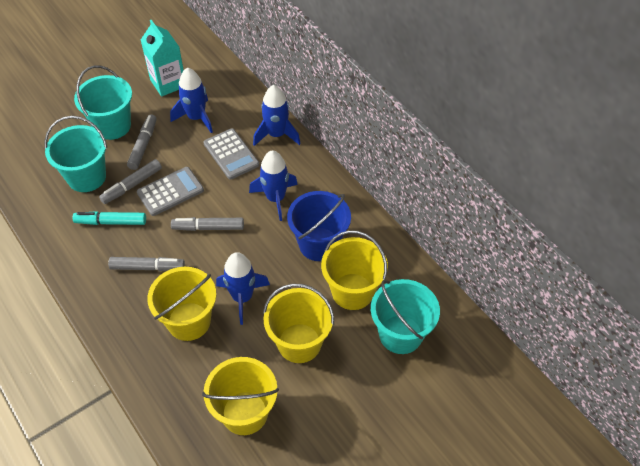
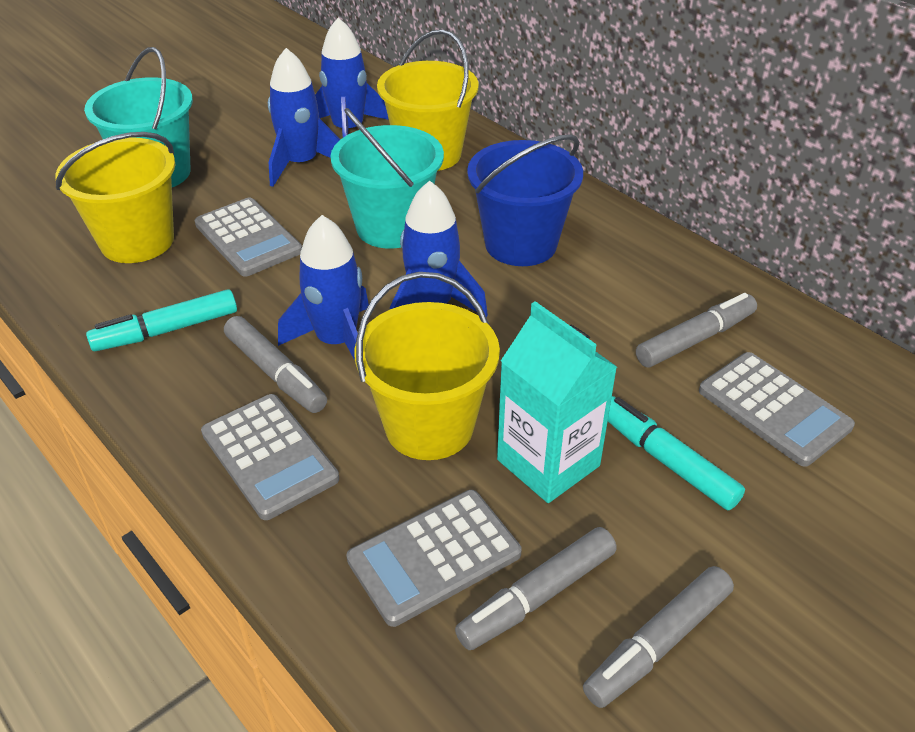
grey calculator: 2 -> 4
turquoise bucket: 3 -> 2
turquoise marker: 1 -> 2
yellow bucket: 4 -> 3

